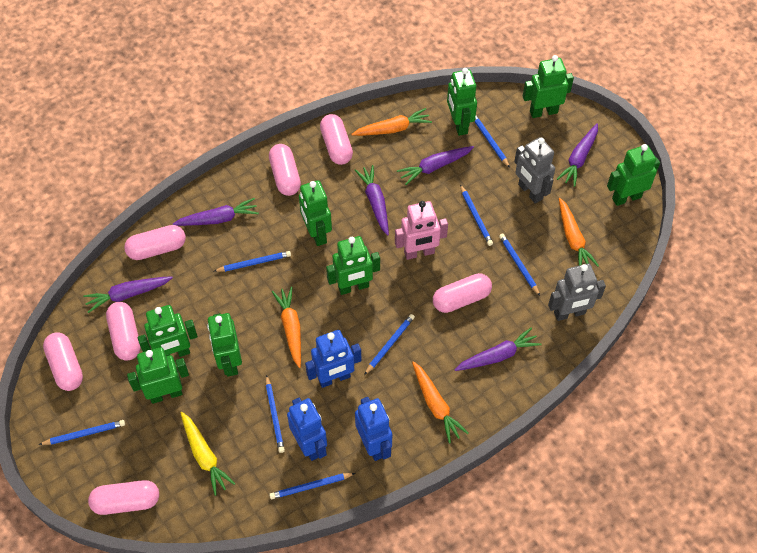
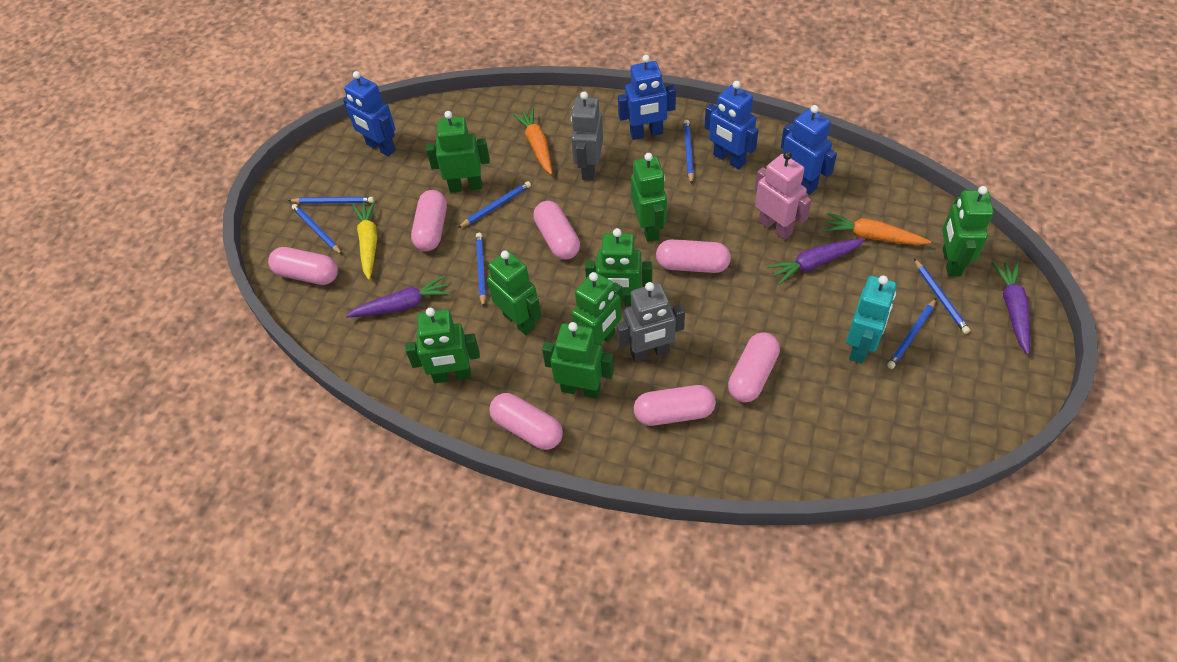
blue pencil: 8 -> 7
blue robot: 3 -> 4
orange carrot: 4 -> 2
purple carrot: 6 -> 3
turquoise robot: 0 -> 1

